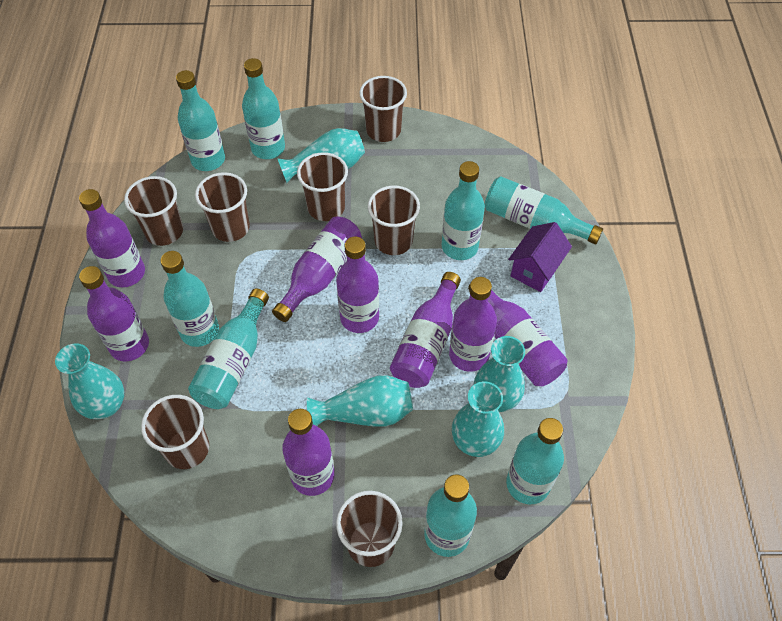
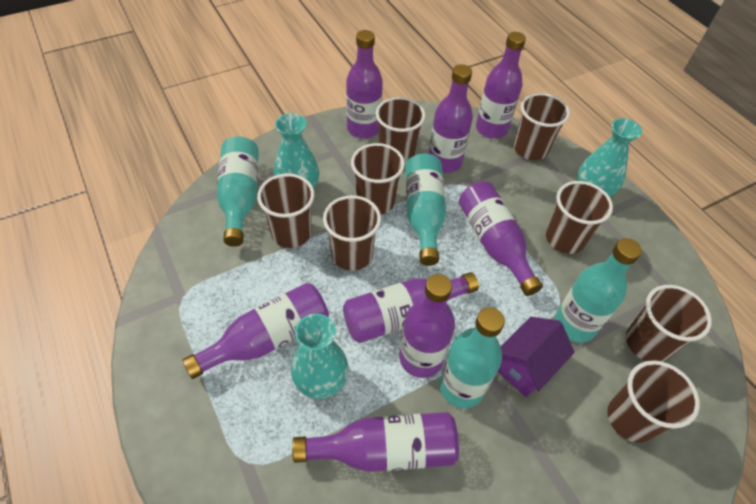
brown cup: 7 -> 8
turquoise bottle: 8 -> 4
turquoise vase: 5 -> 3

